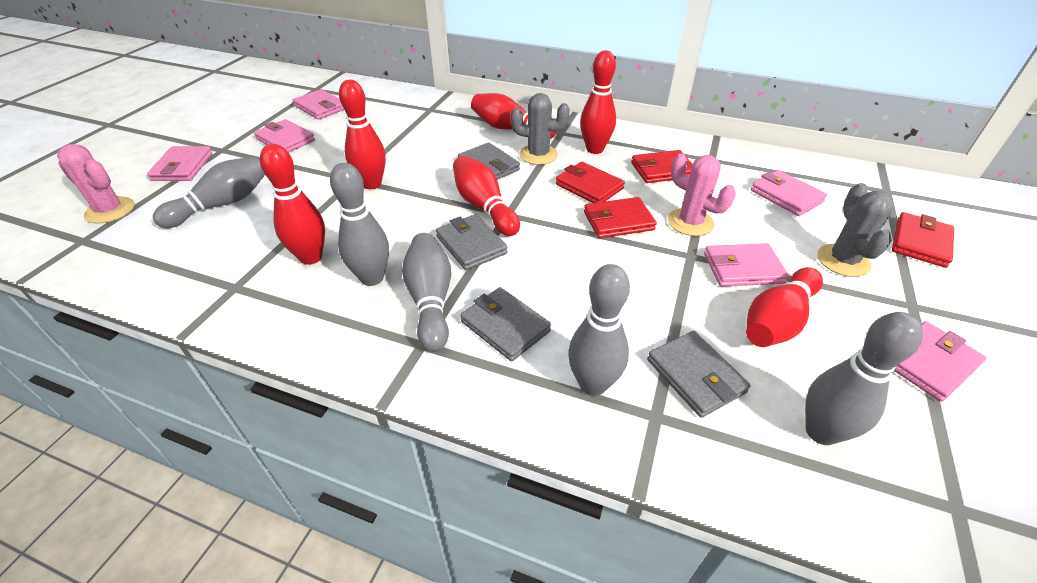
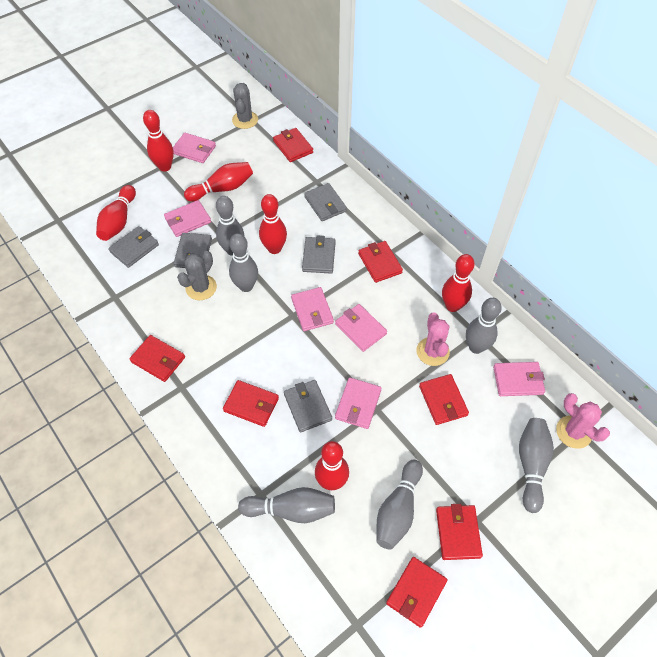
grey bowling pin: 5 -> 6
grey wallet: 4 -> 5
red wallet: 4 -> 7

